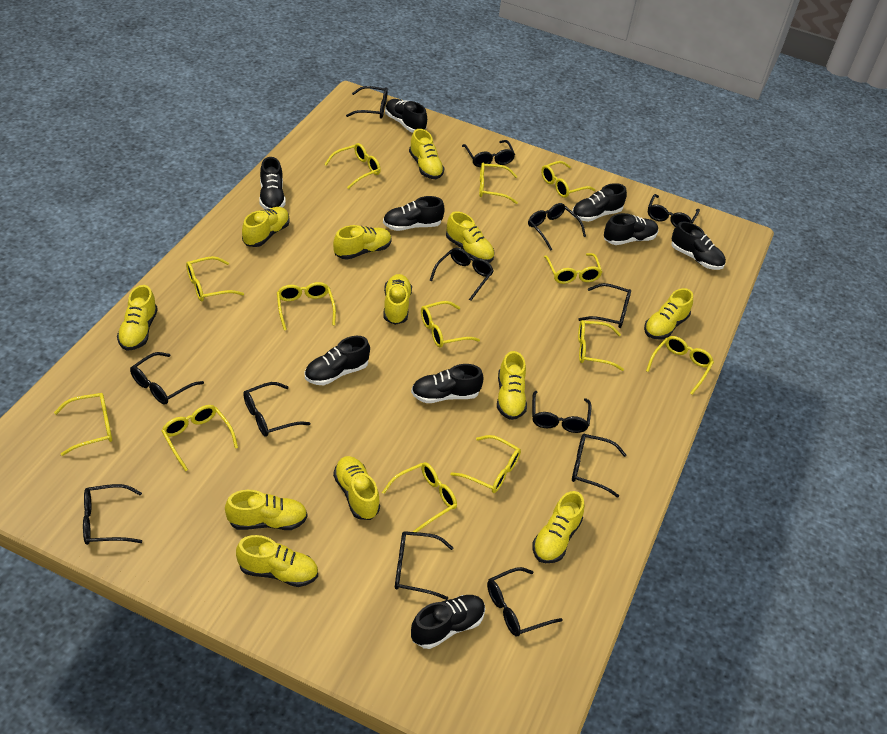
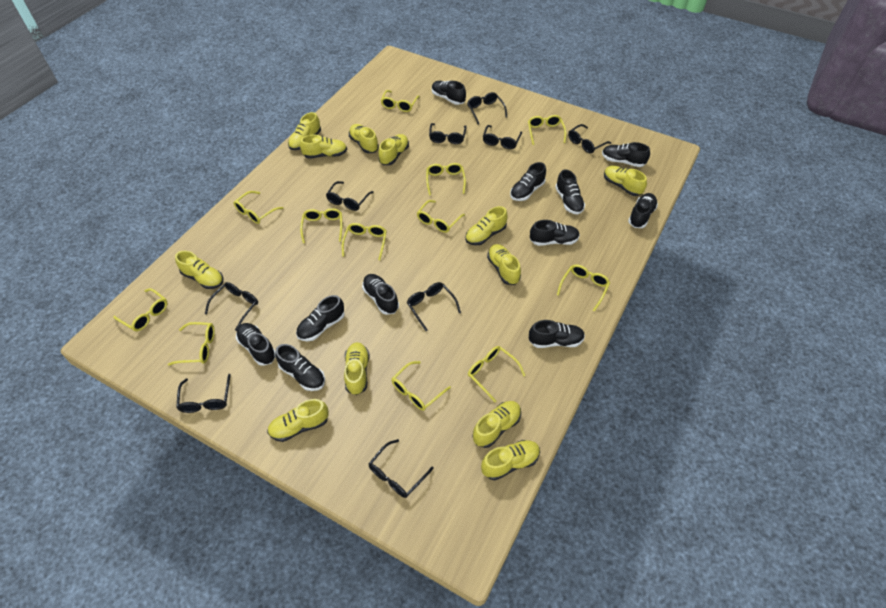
black glasses: 13 -> 9
black shoe: 9 -> 11
yellow glasses: 13 -> 12

